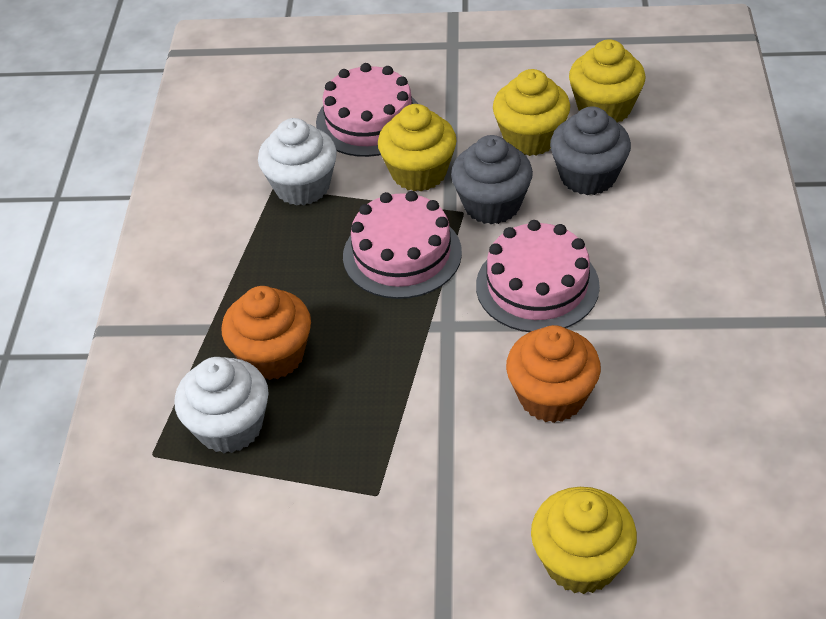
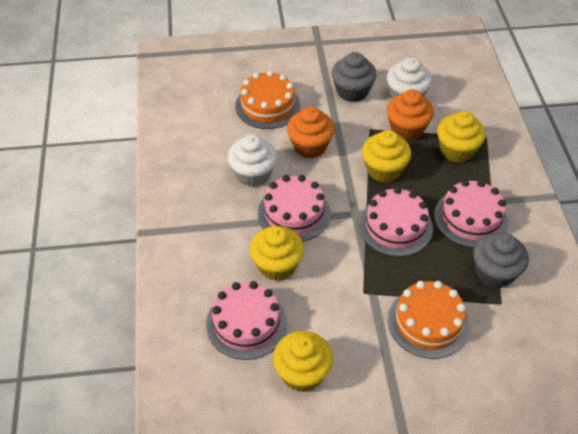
orange cake: 0 -> 2
pink cake: 3 -> 4

